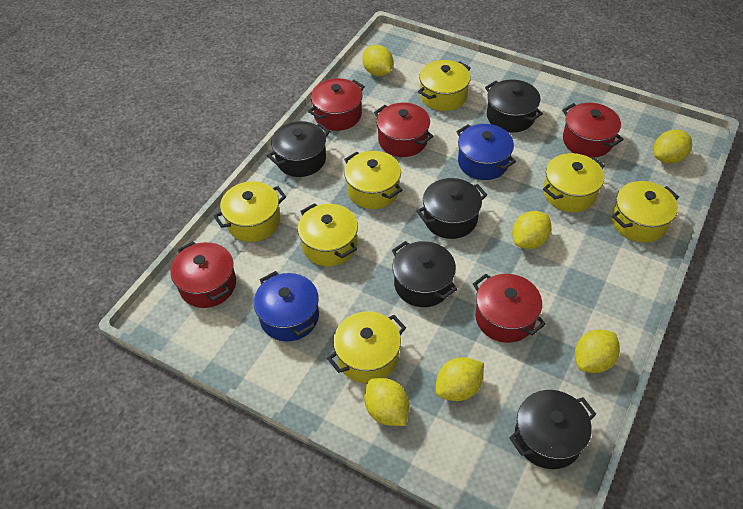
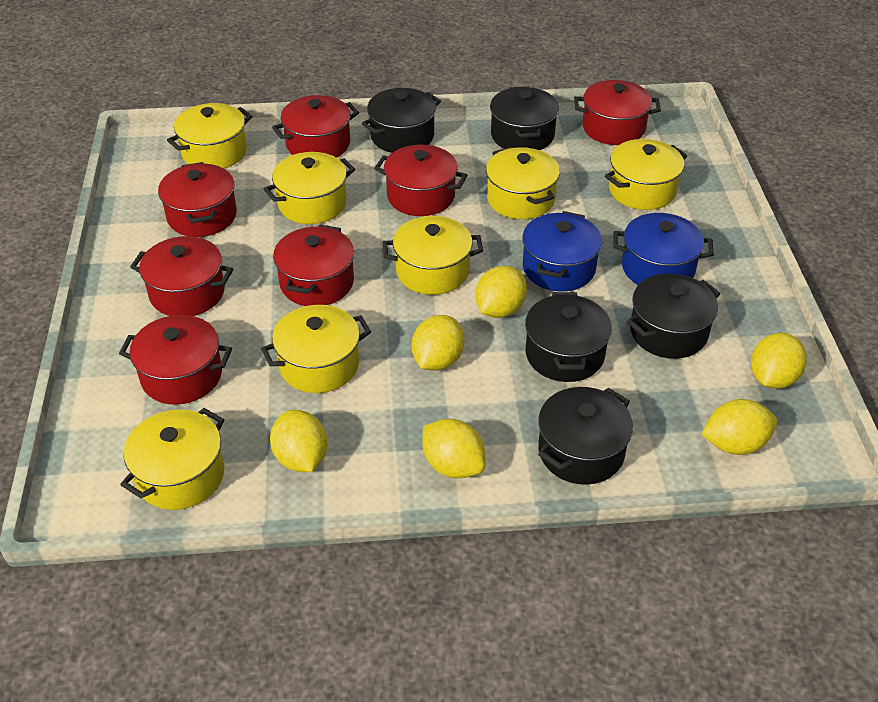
red pot: 5 -> 7

